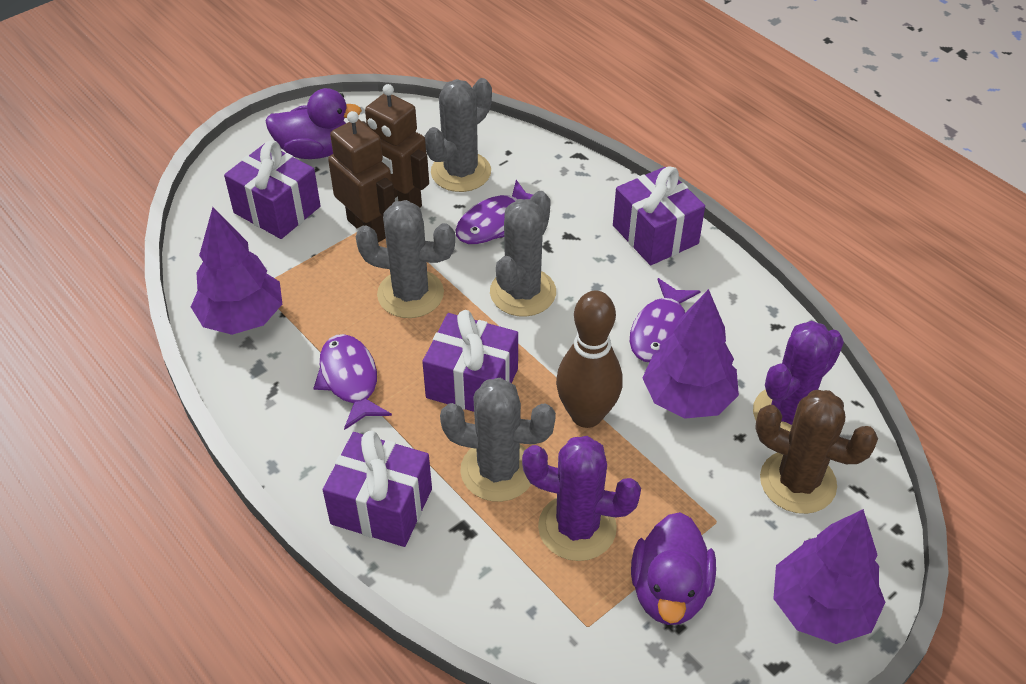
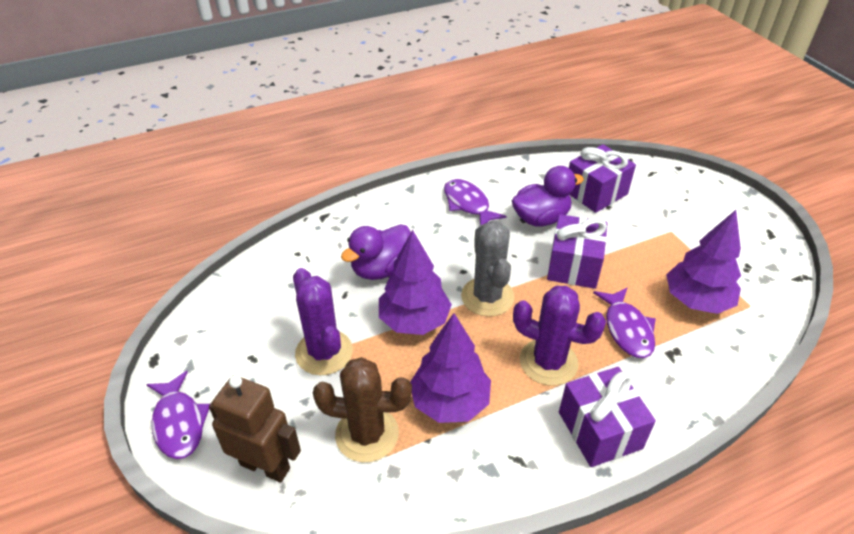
brown bowling pin: 1 -> 0
brown robot: 2 -> 1
grey cactus: 4 -> 1
purple gift: 4 -> 3

